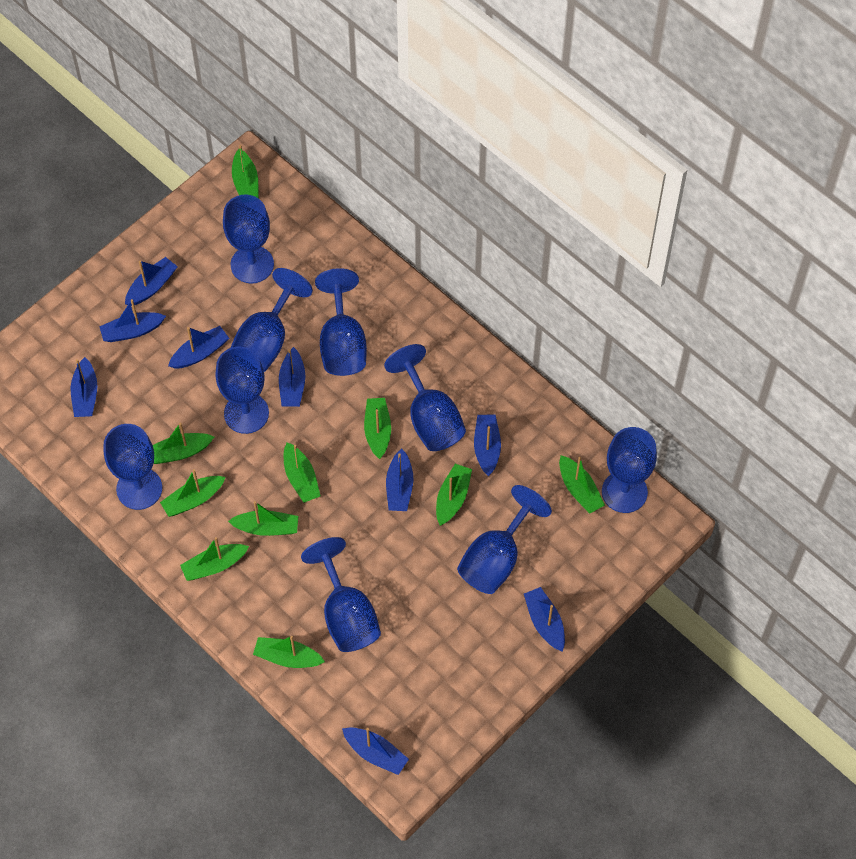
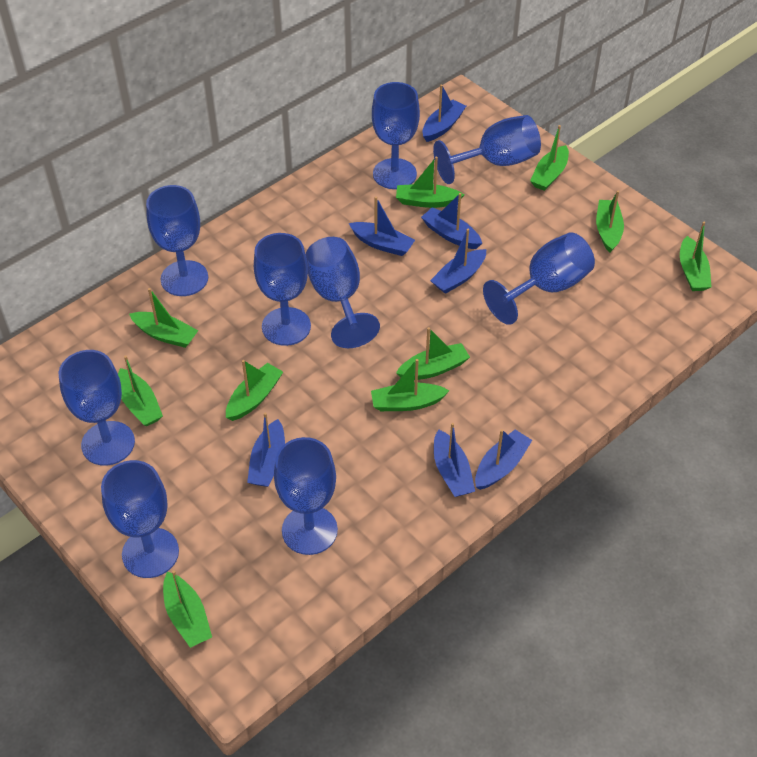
blue boat: 9 -> 7

